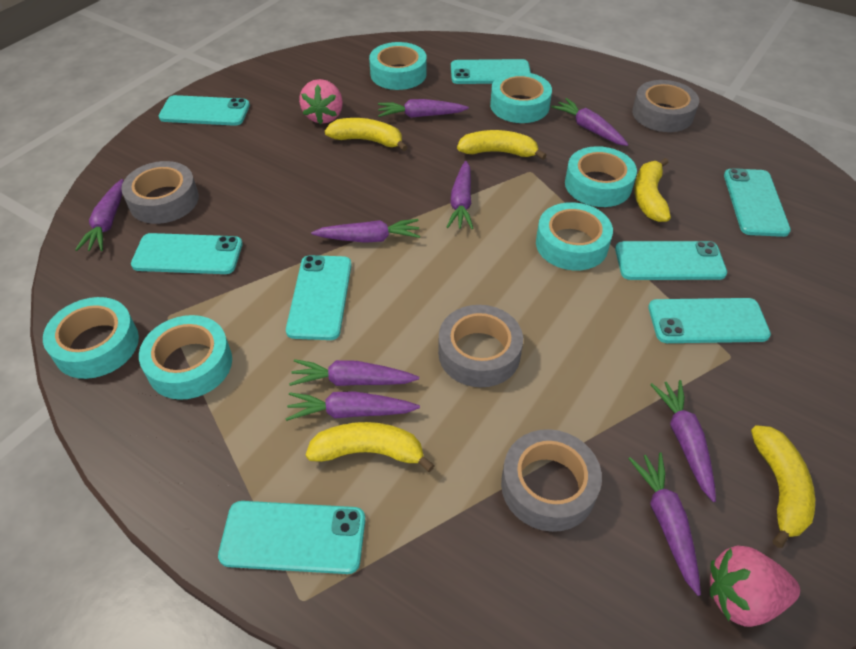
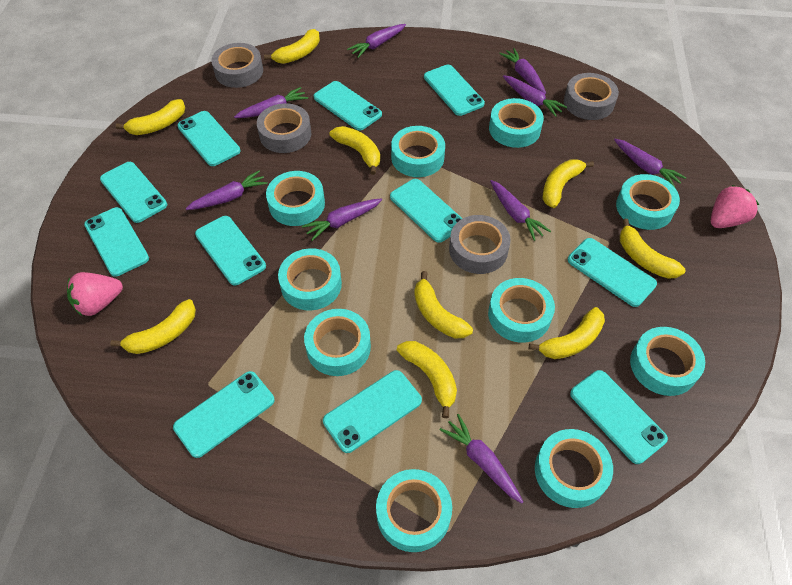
turquoise phone: 8 -> 11
turquoise tape: 6 -> 10
yellow banana: 5 -> 9

